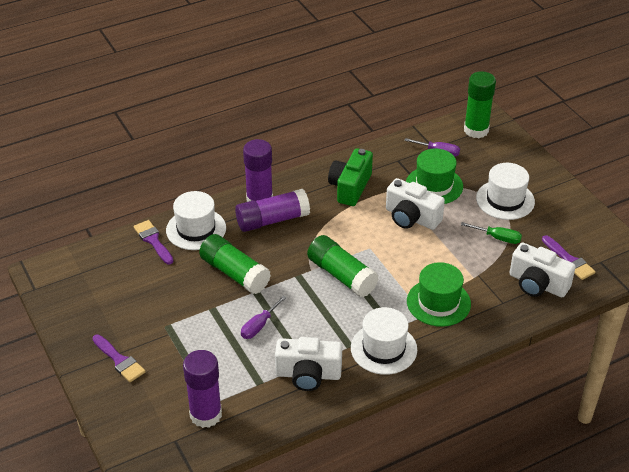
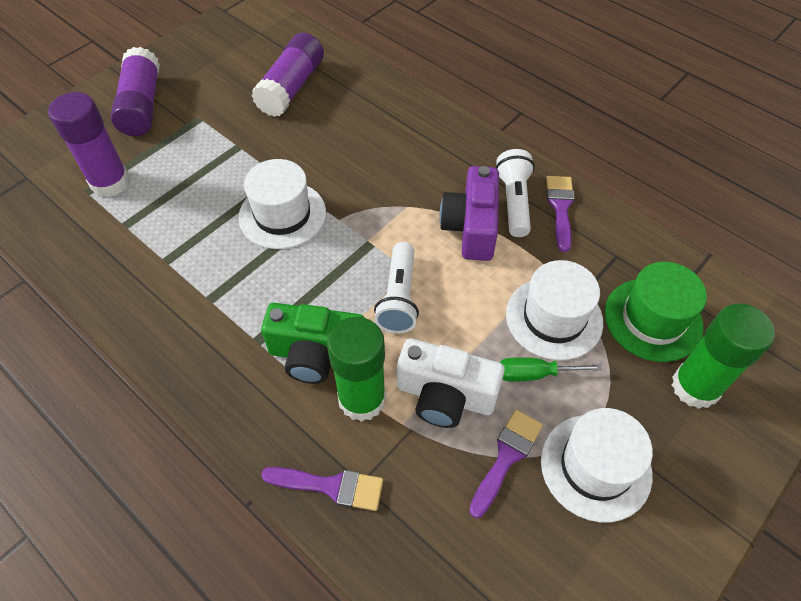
green glue stick: 3 -> 2
green hat: 2 -> 1
purple camera: 0 -> 1
purple screwdriver: 2 -> 0
white camera: 3 -> 1
white flashlight: 0 -> 2

